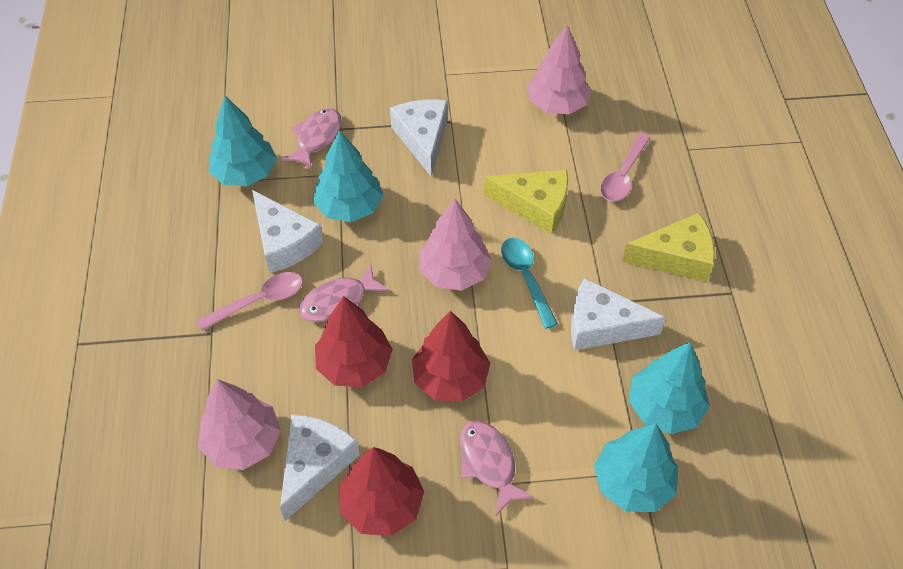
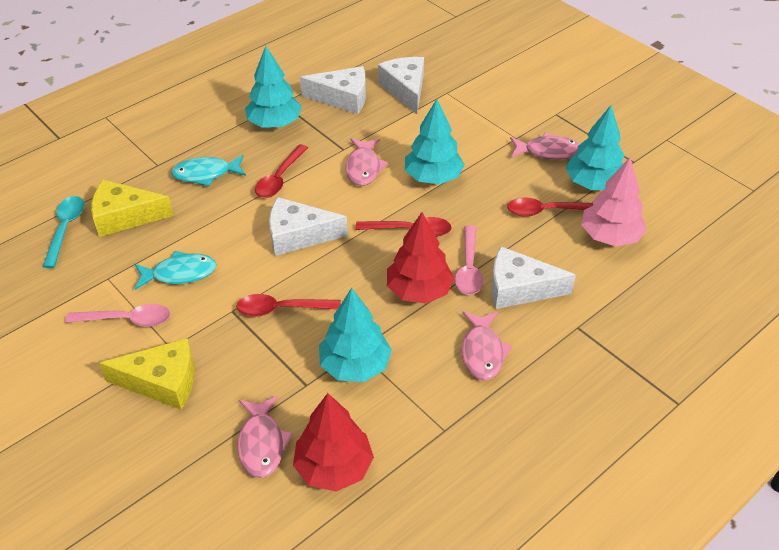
pink fish: 3 -> 4
pink tree: 3 -> 1
red spoon: 0 -> 4
red tree: 3 -> 2
turquoise fish: 0 -> 2

